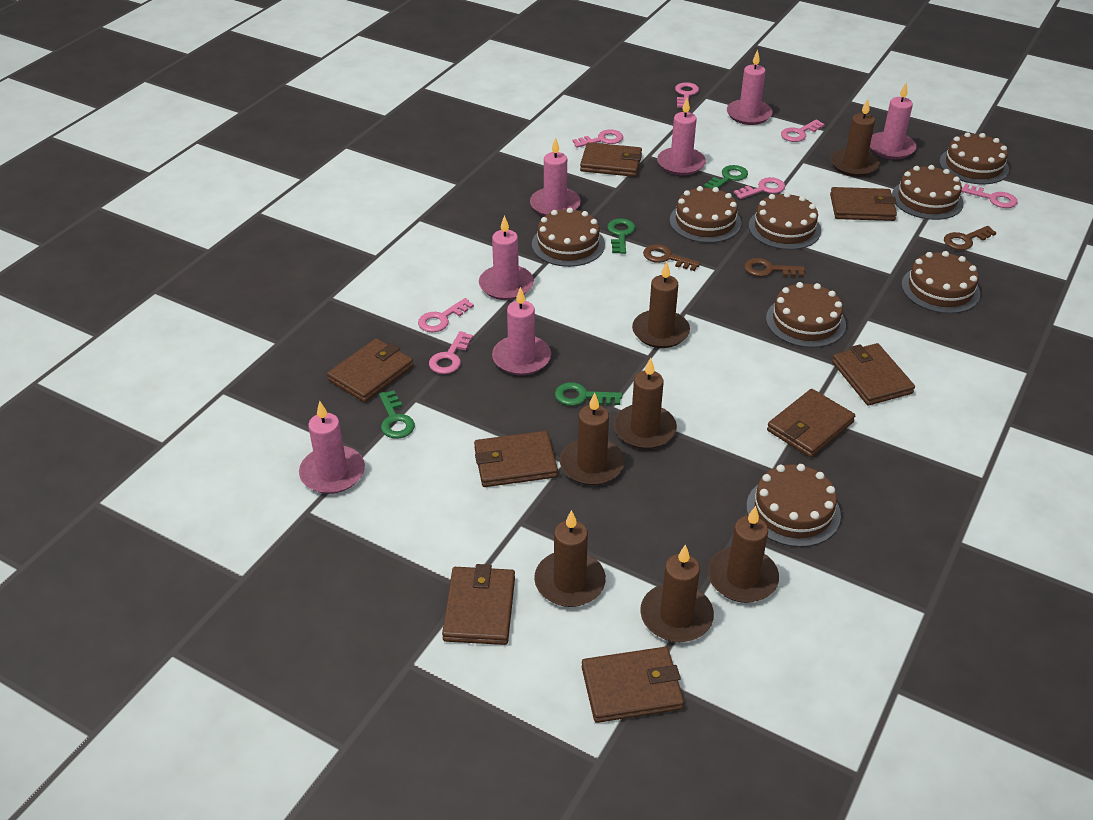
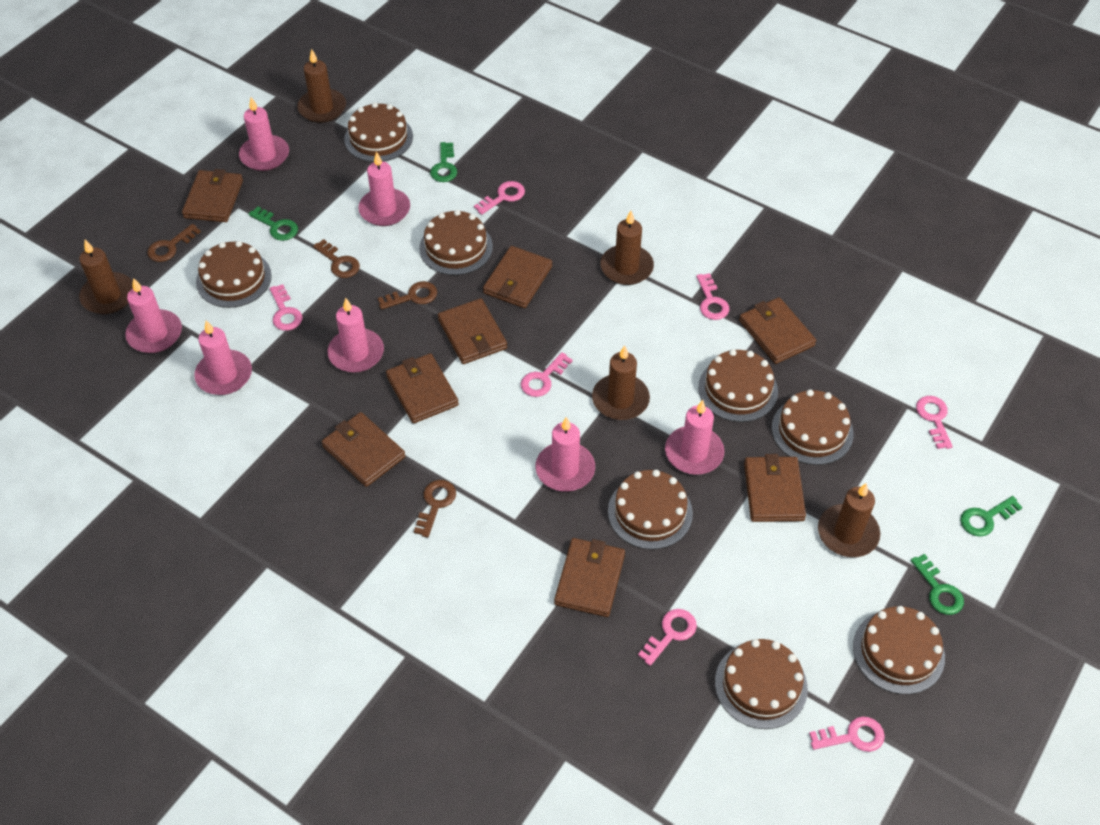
brown candle: 7 -> 5
brown key: 3 -> 4

